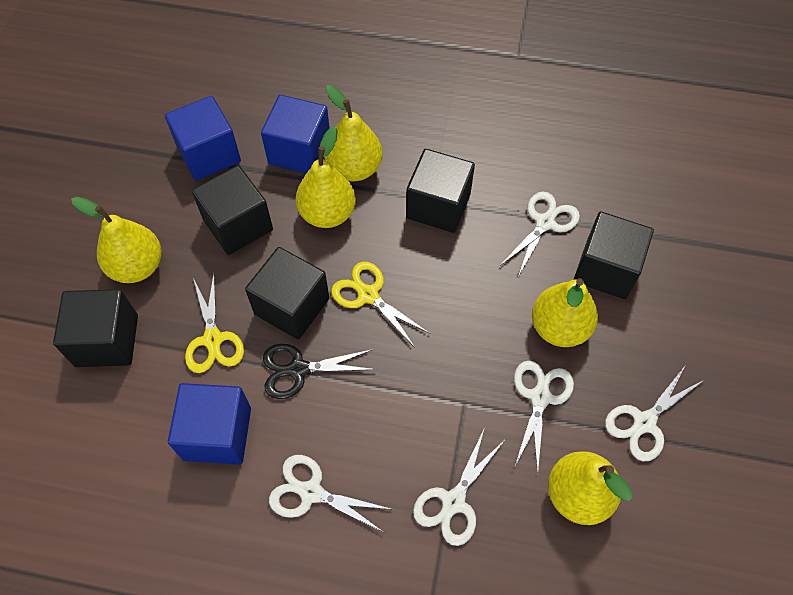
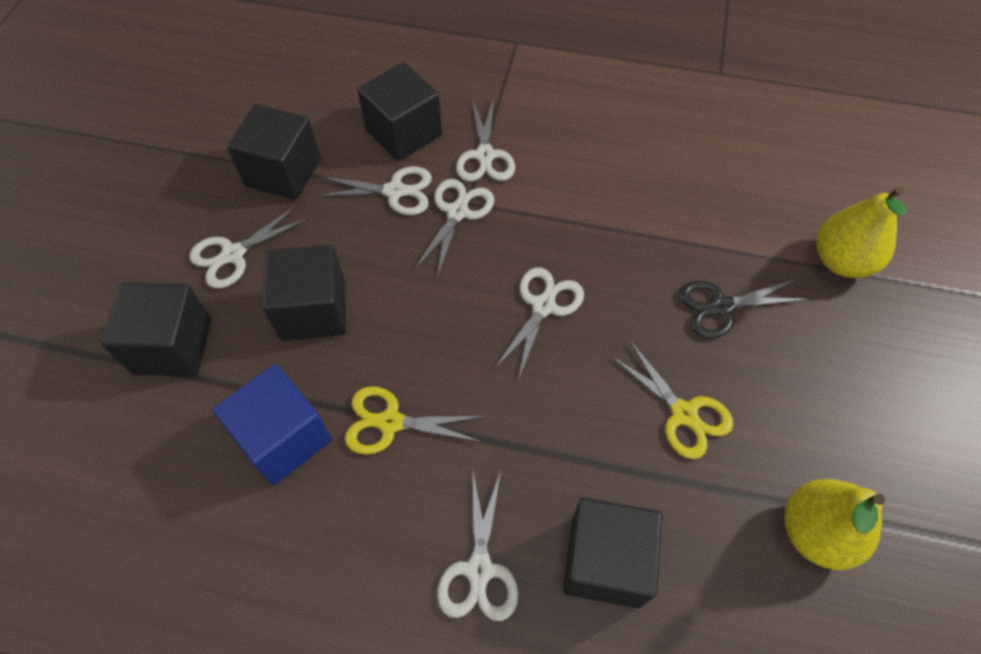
blue cube: 3 -> 1
white scissors: 5 -> 6
yellow pear: 5 -> 2

